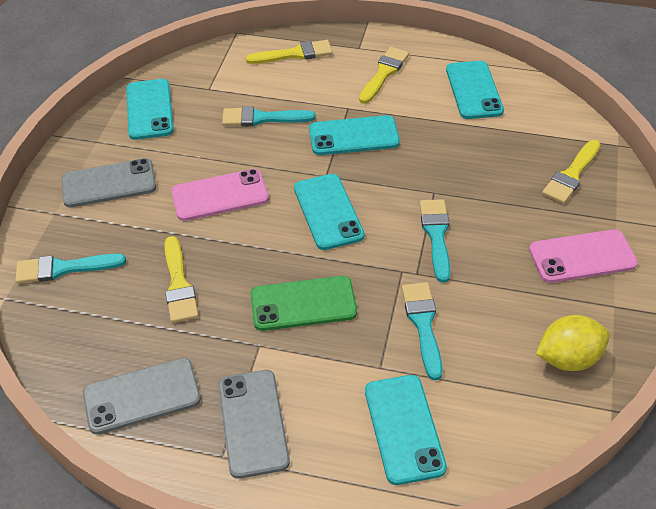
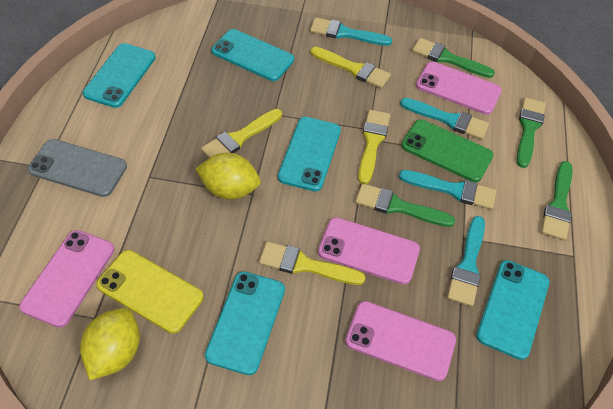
green brush: 0 -> 4
grey phone: 3 -> 1
pink phone: 2 -> 4
yellow lemon: 1 -> 2
yellow phone: 0 -> 1

